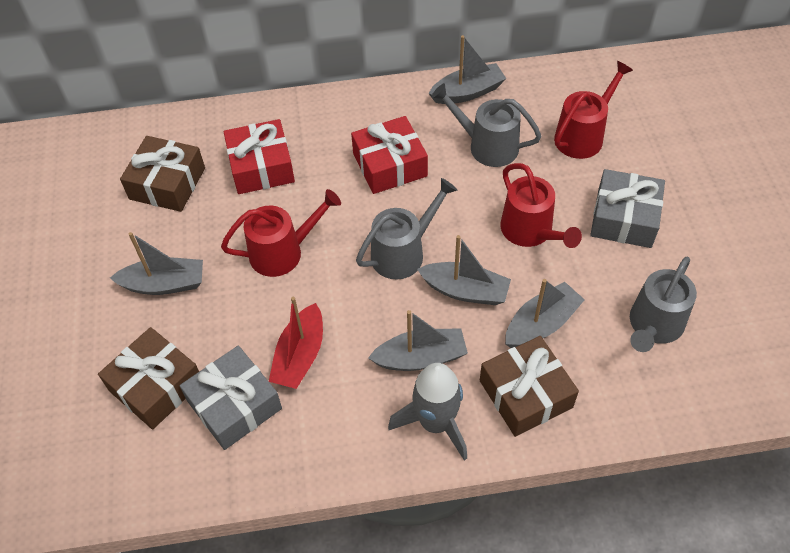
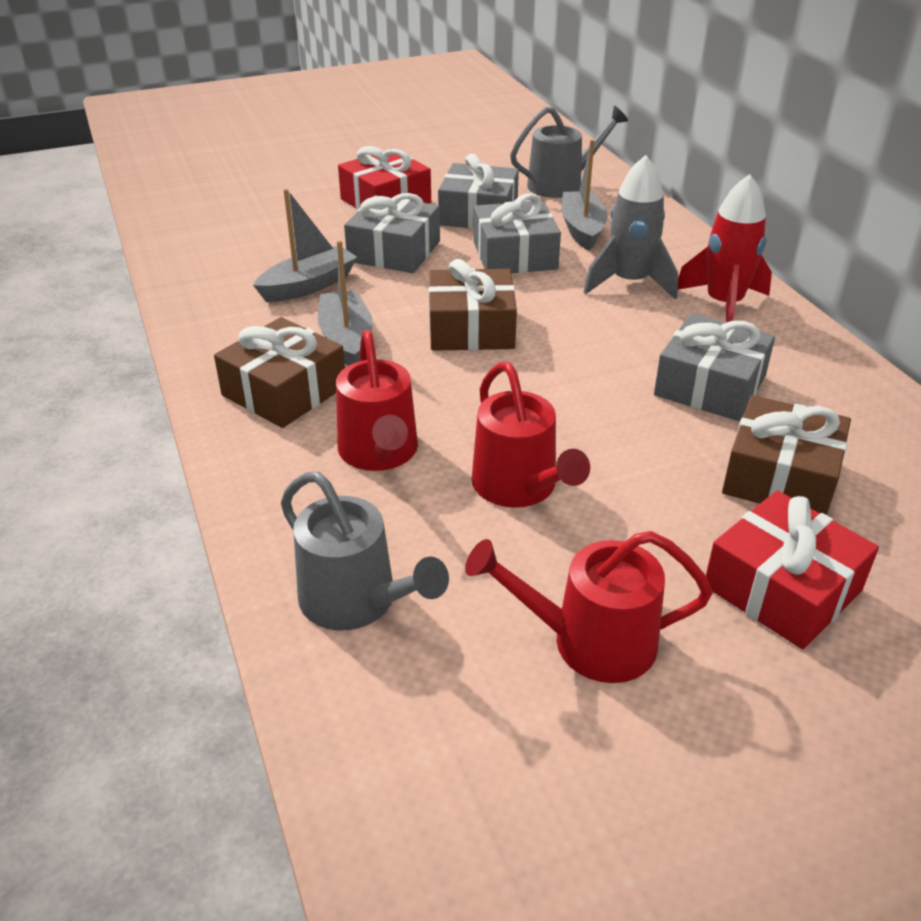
grey boat: 5 -> 3
grey gift: 2 -> 4
grey watering can: 3 -> 2
red boat: 1 -> 0
red rocket: 0 -> 1

